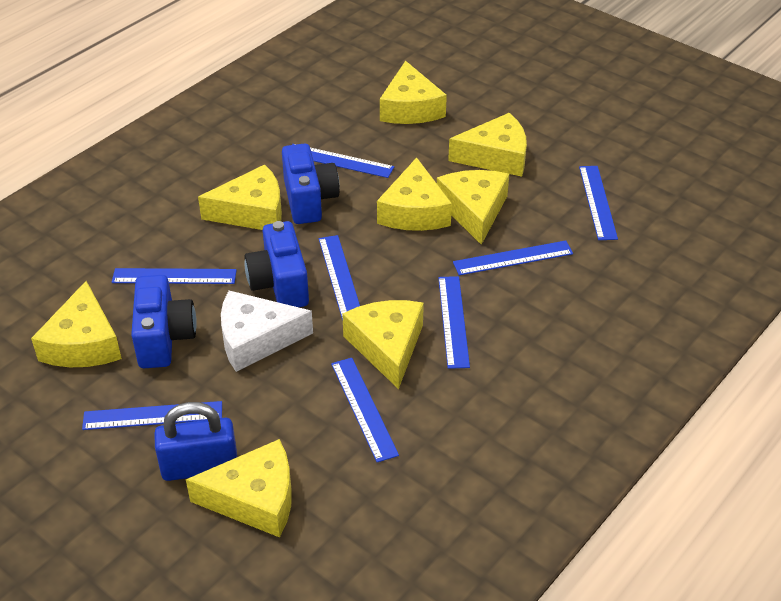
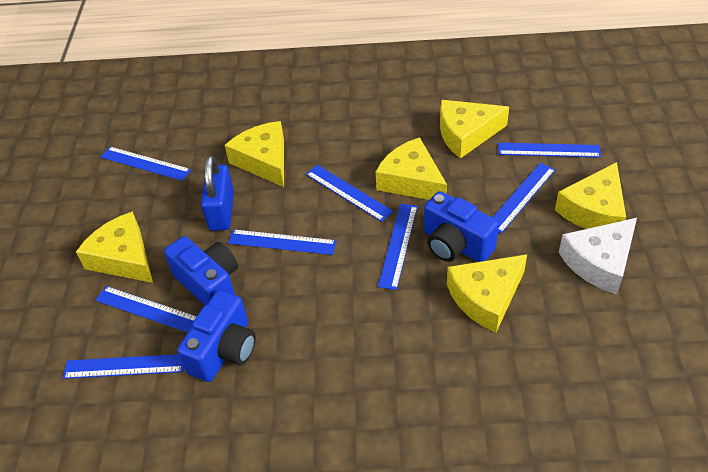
yellow cheese: 8 -> 6

